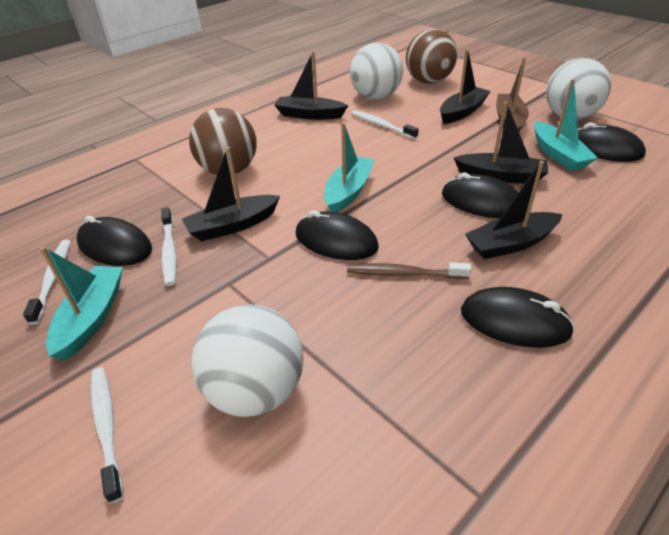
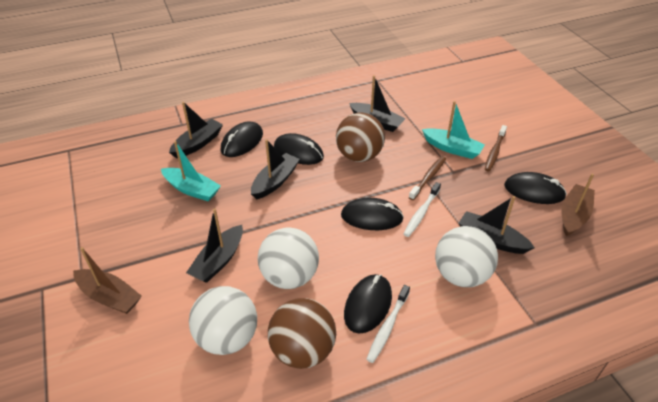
brown boat: 1 -> 2
brown toothbrush: 1 -> 2
turquoise boat: 3 -> 2
white toothbrush: 4 -> 2

